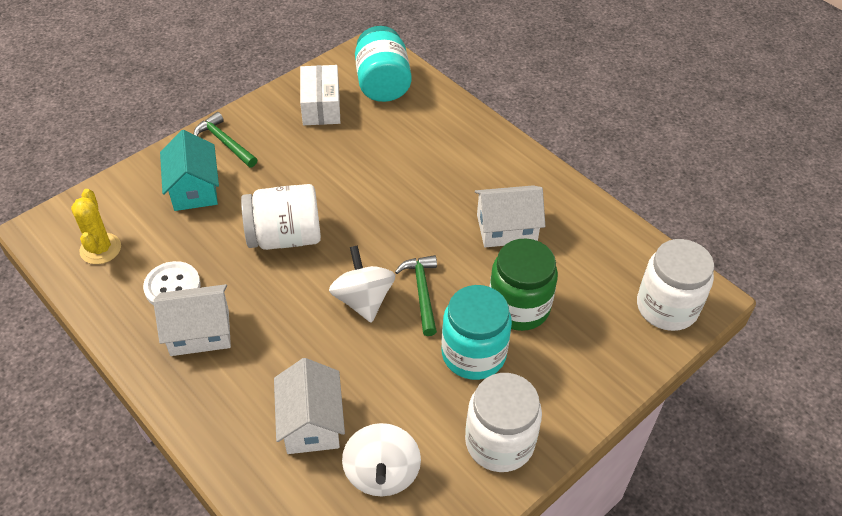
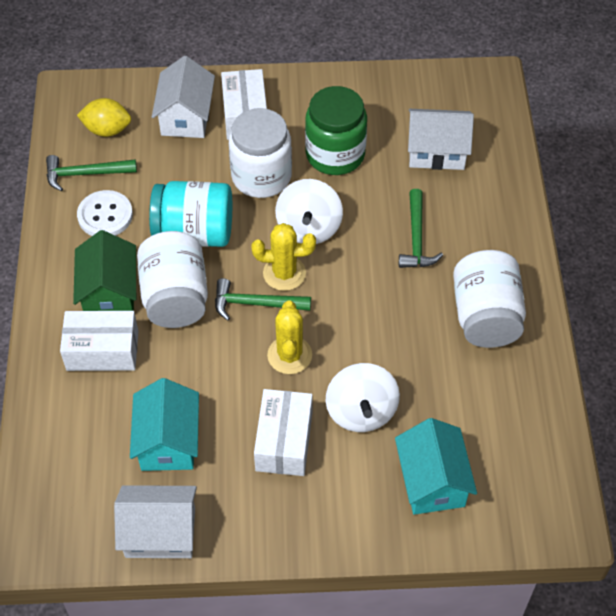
green hammer: 2 -> 3
green house: 0 -> 1
turquoise house: 1 -> 2
turquoise jar: 2 -> 1
white box: 1 -> 3
yellow cactus: 1 -> 2
yellow lemon: 0 -> 1

